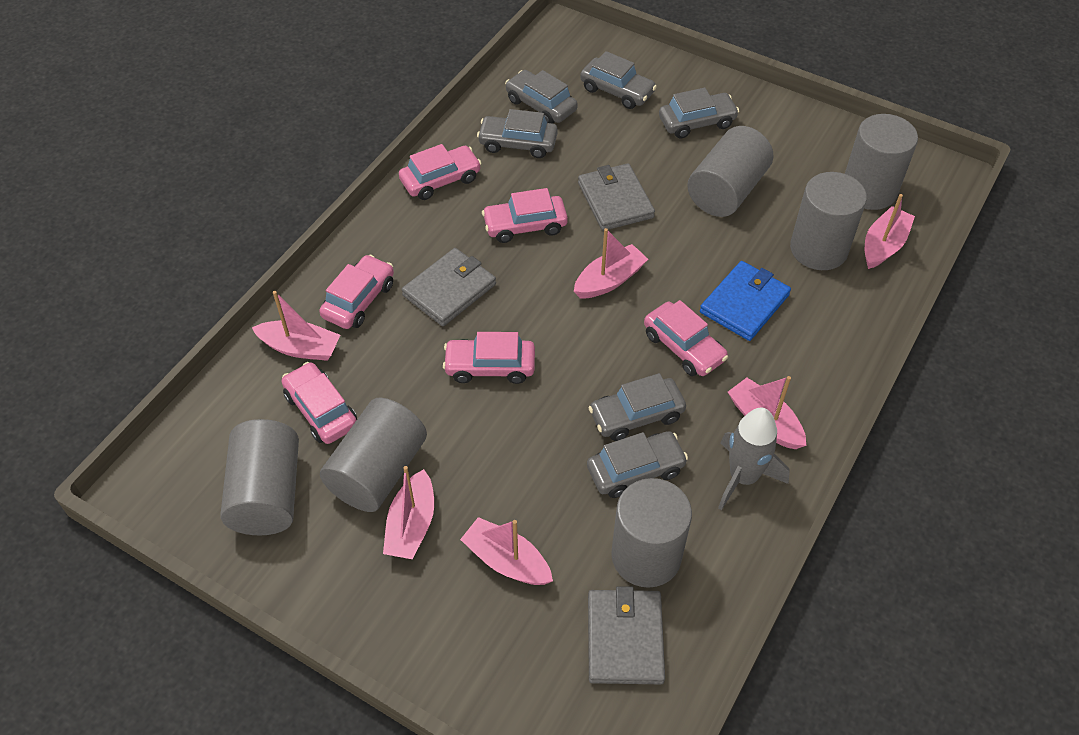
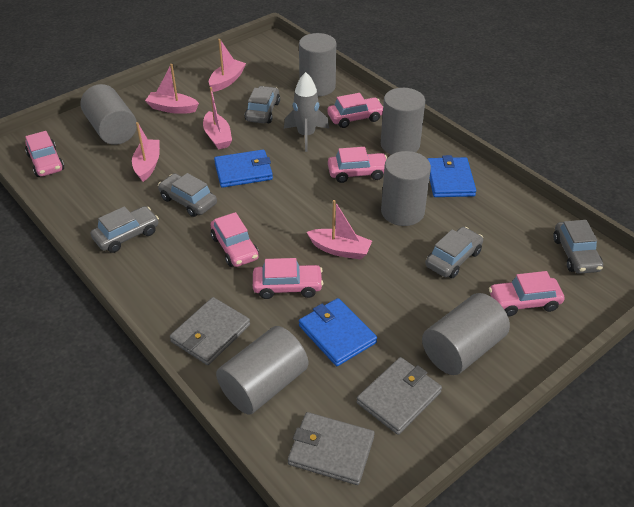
blue wallet: 1 -> 3
grey car: 6 -> 5
pink boat: 6 -> 5

